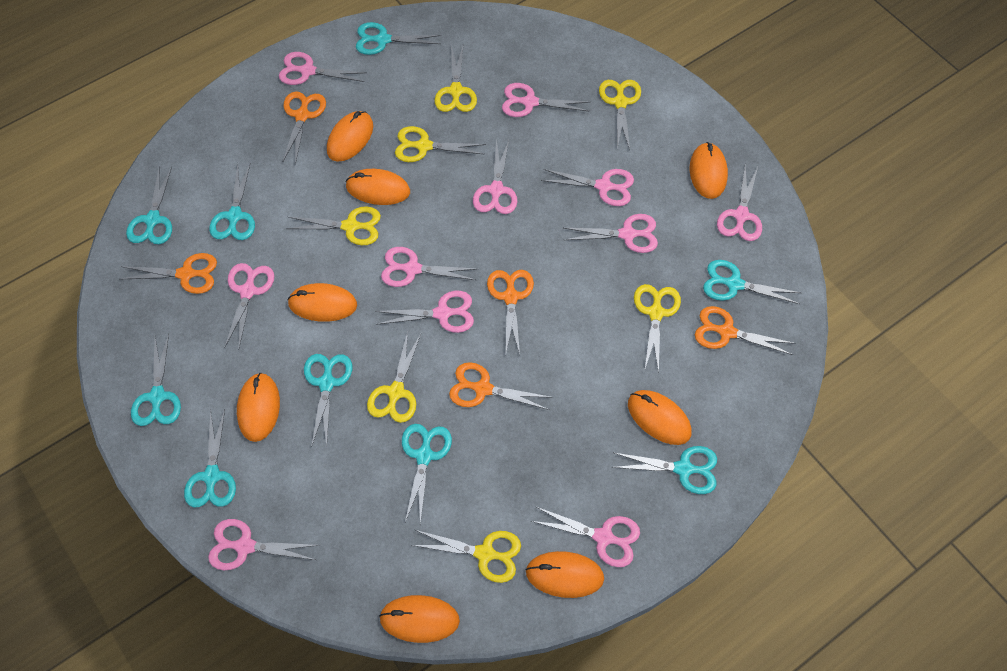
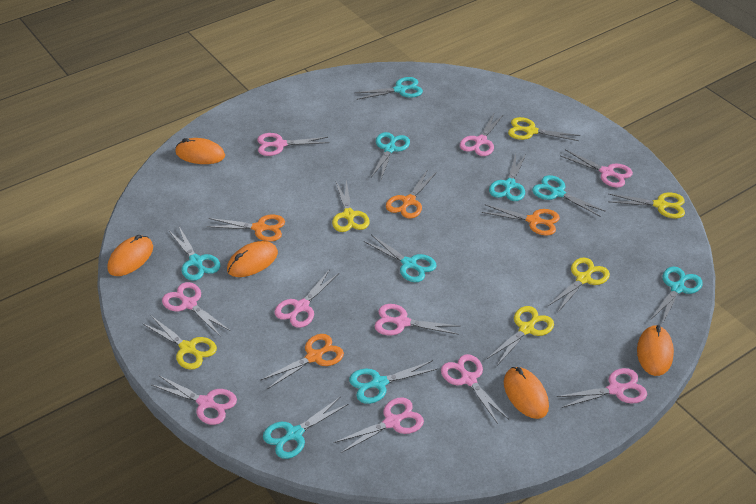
orange mouse: 8 -> 5
orange scissors: 5 -> 4
pink scissors: 11 -> 10
yellow scissors: 7 -> 6

